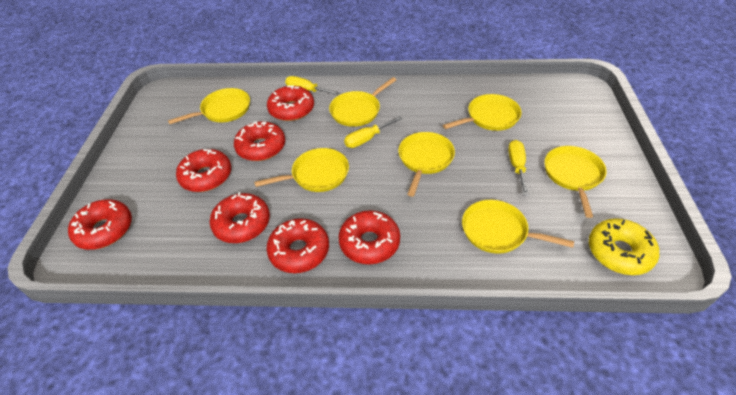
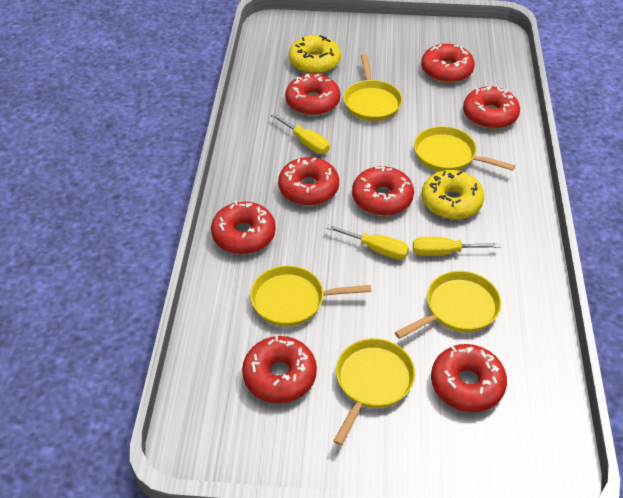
red donut: 7 -> 8
yellow donut: 1 -> 2
yellow pan: 7 -> 5

